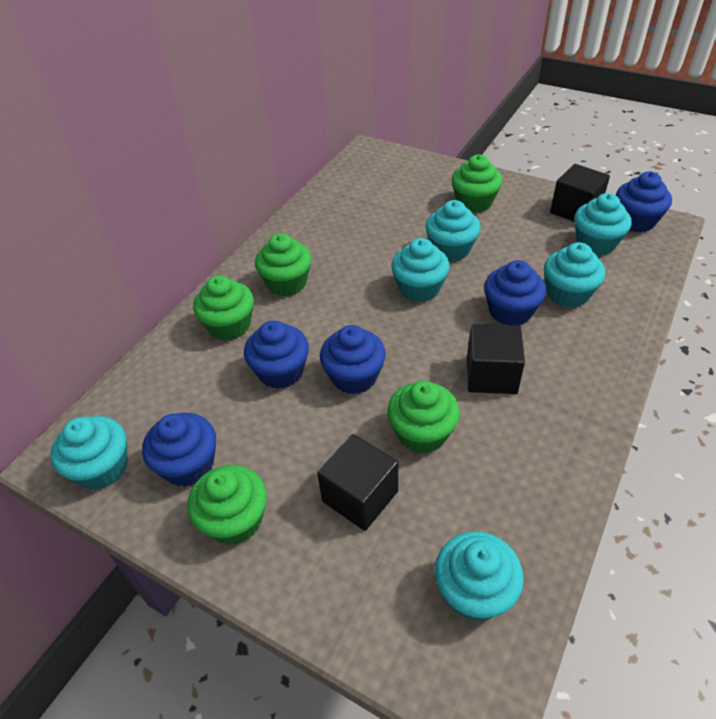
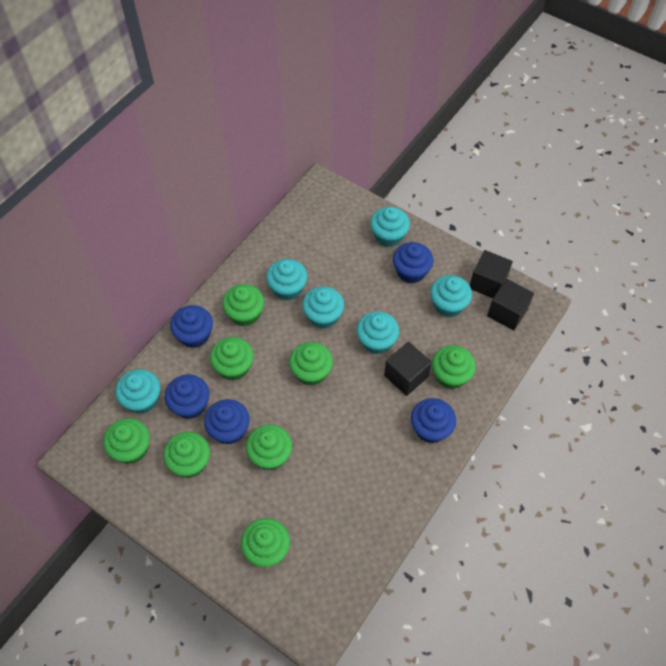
green cupcake: 5 -> 8

